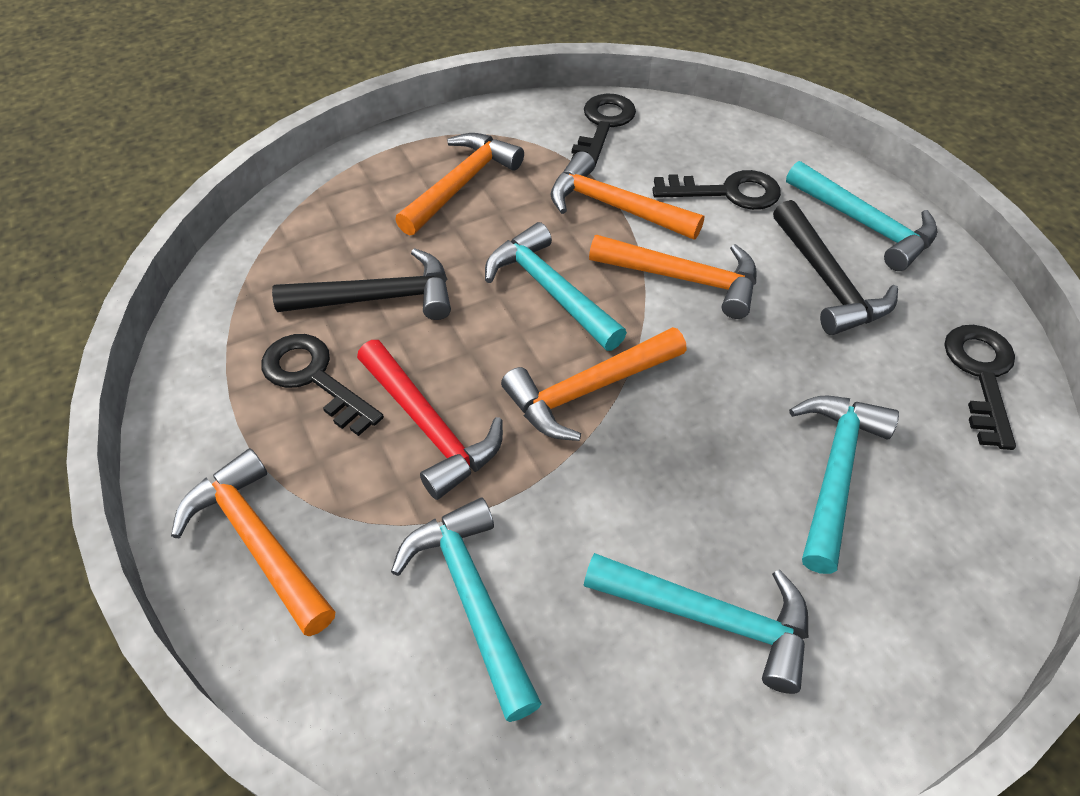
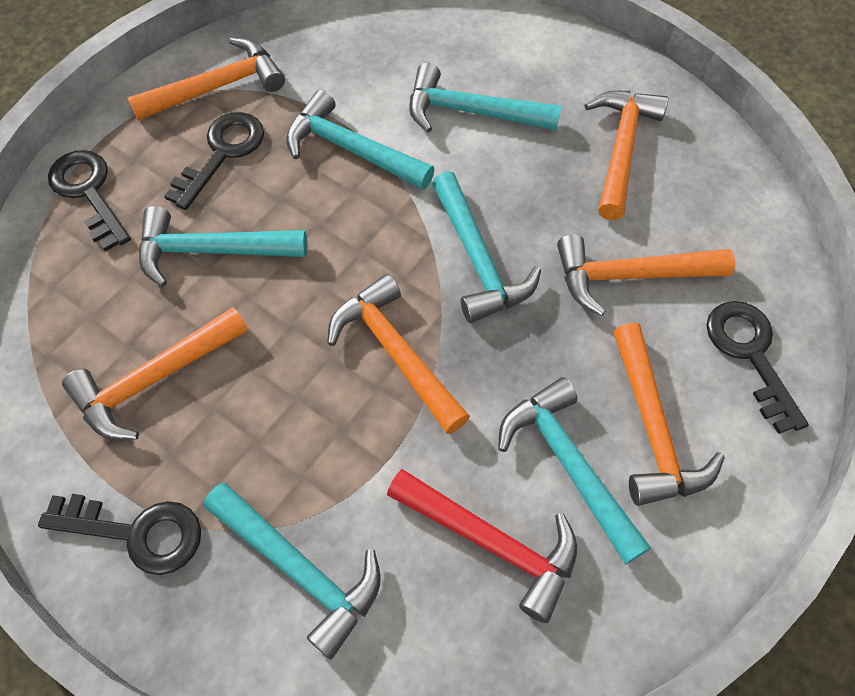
black hammer: 2 -> 0
orange hammer: 5 -> 6
turquoise hammer: 5 -> 6

